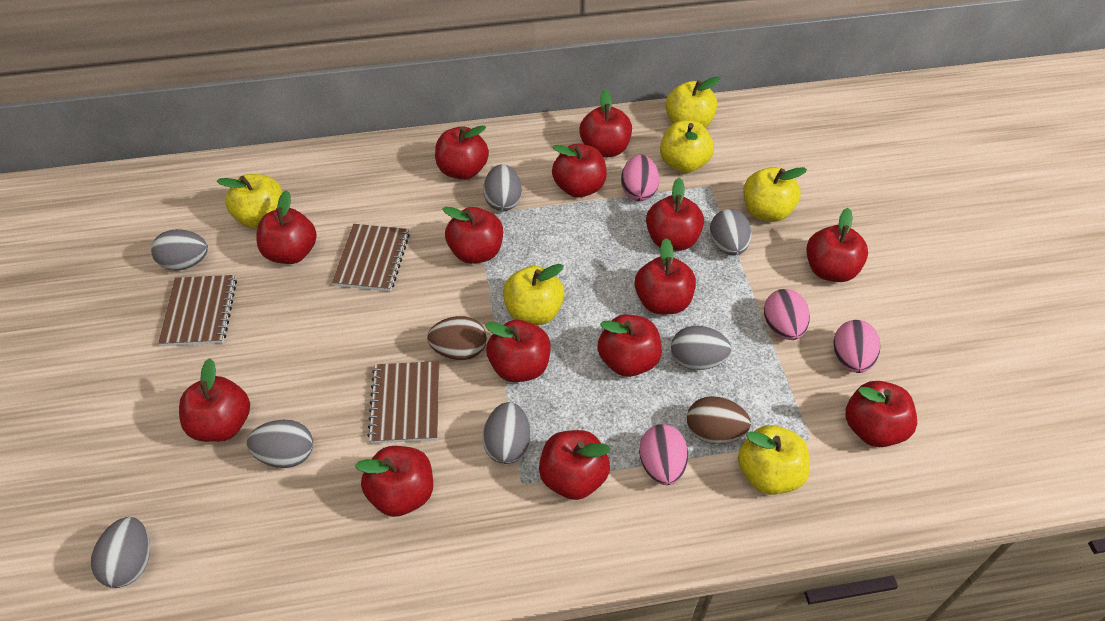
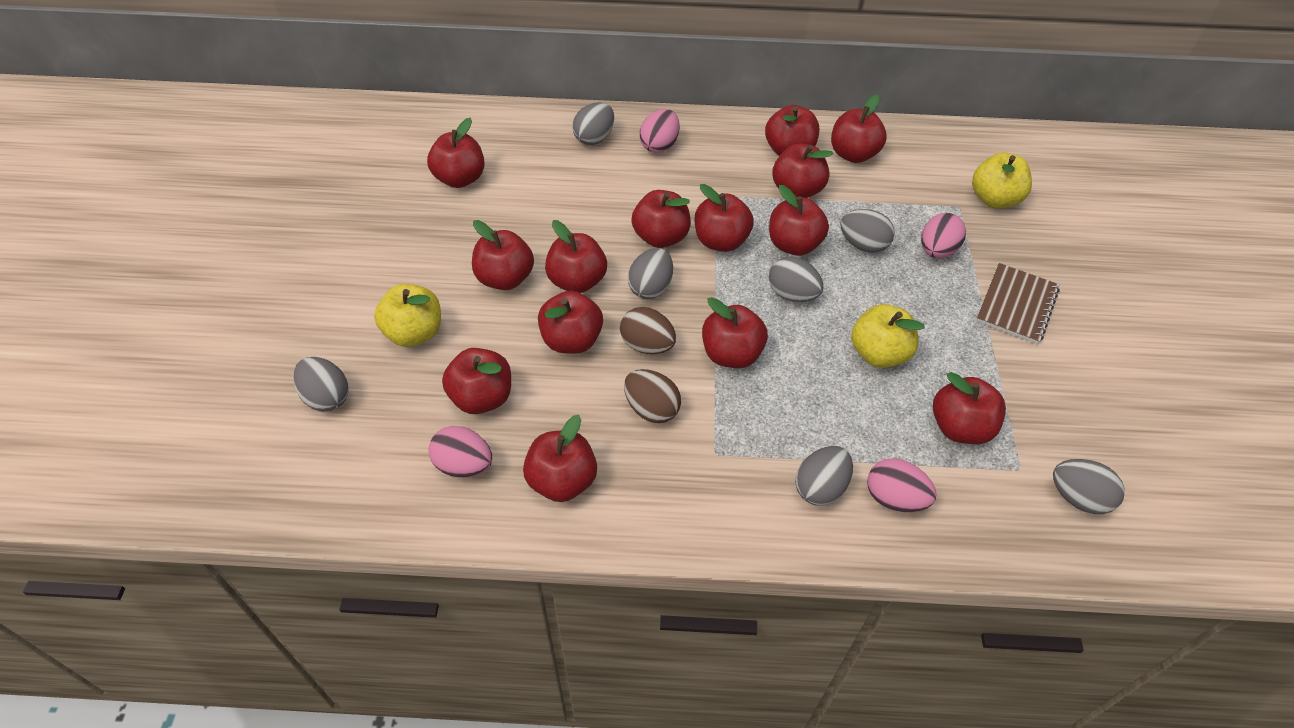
brown notebook: 3 -> 1
yellow apple: 6 -> 3

